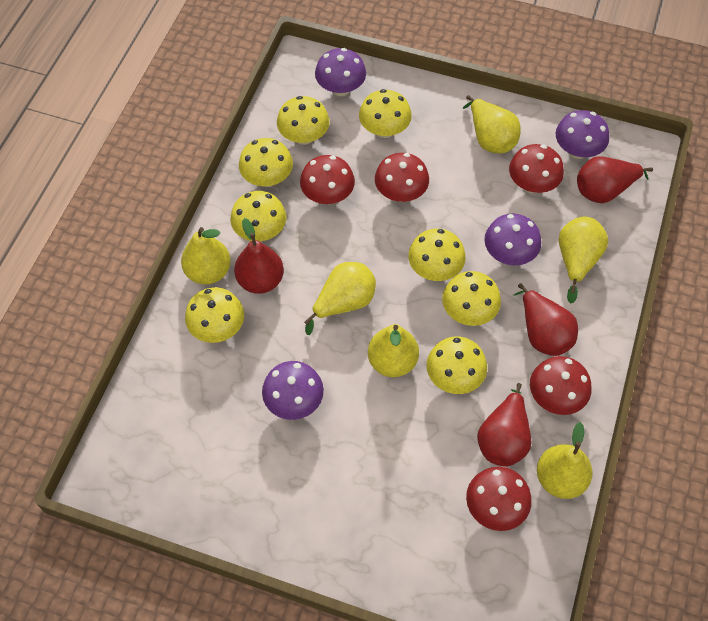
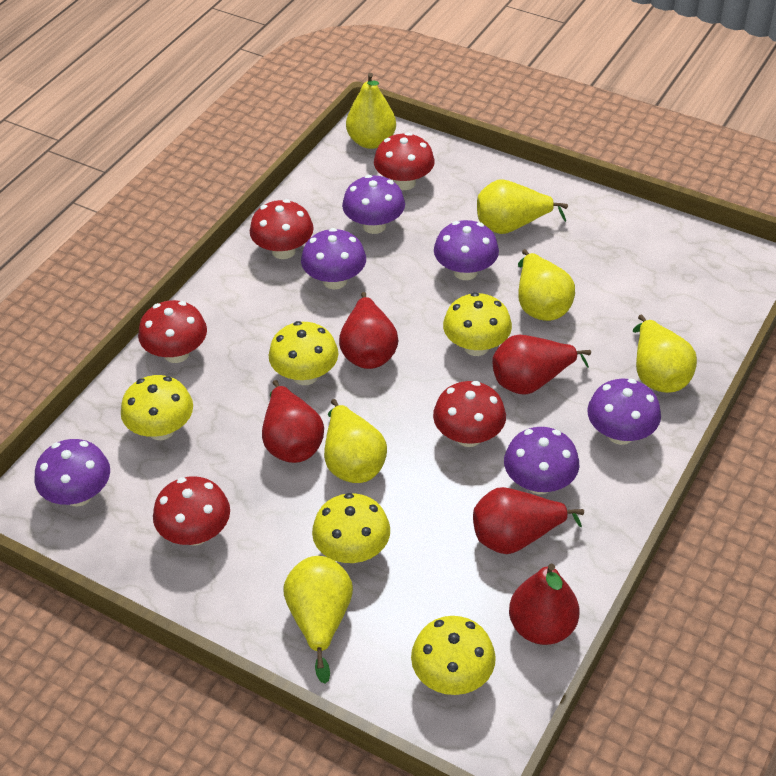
purple mushroom: 4 -> 6
red pear: 4 -> 5
yellow mushroom: 8 -> 5

